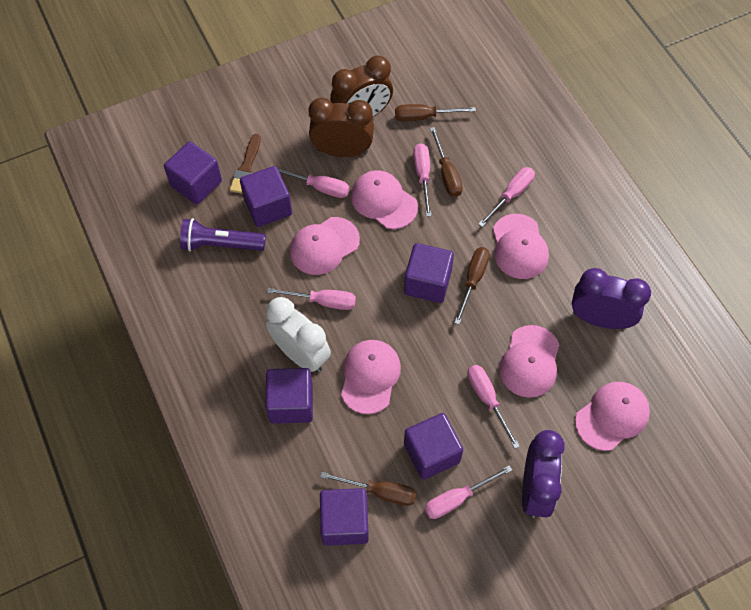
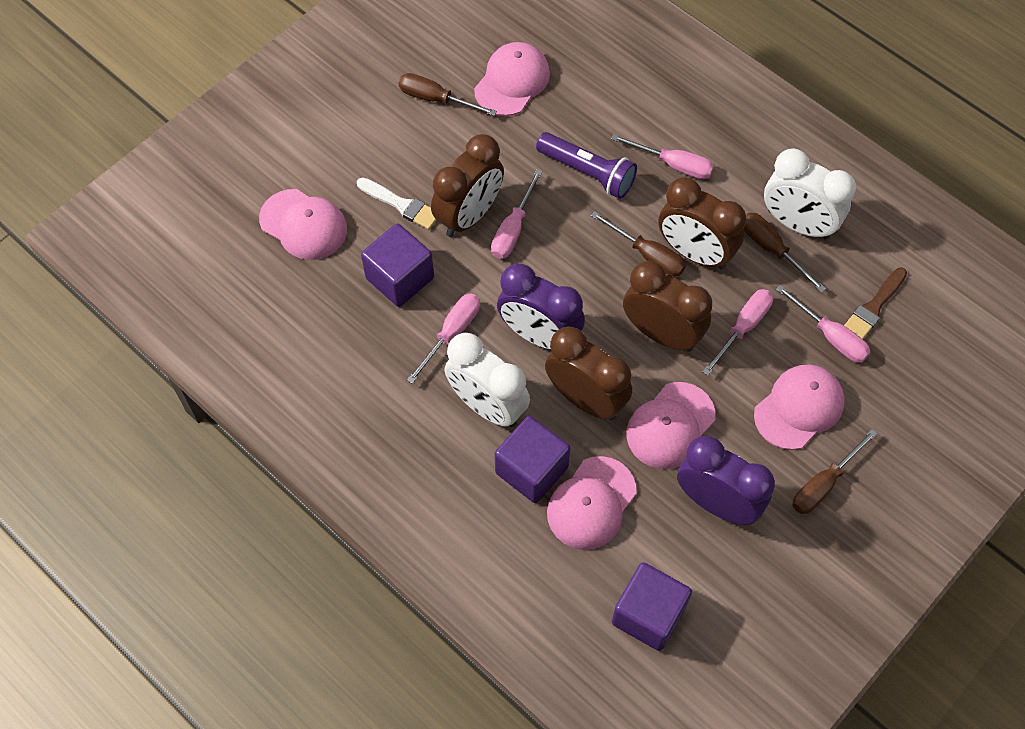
brown clock: 2 -> 4
pink cap: 6 -> 5
pink screwdriver: 6 -> 5
purple cube: 6 -> 3
white brush: 0 -> 1
white clock: 1 -> 2

